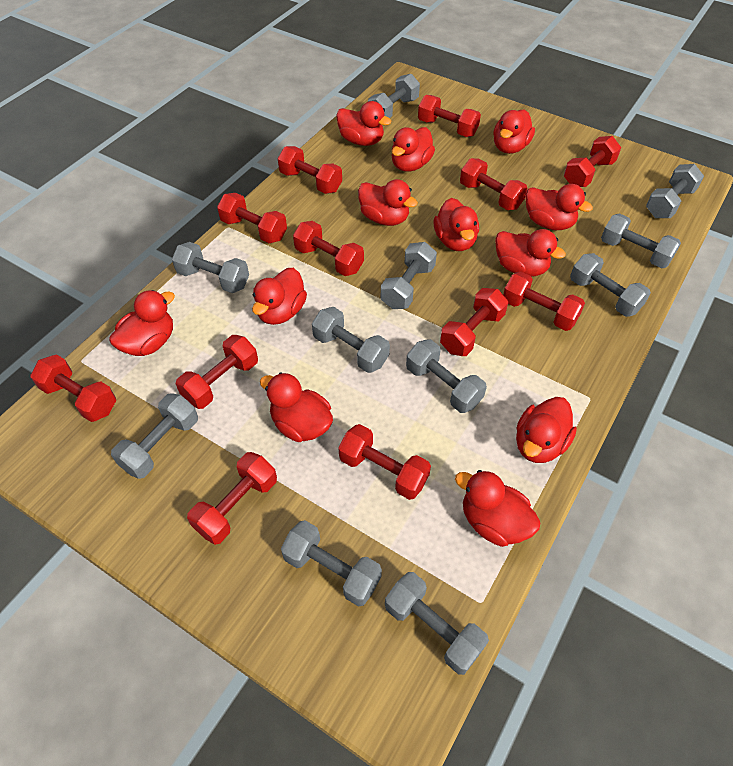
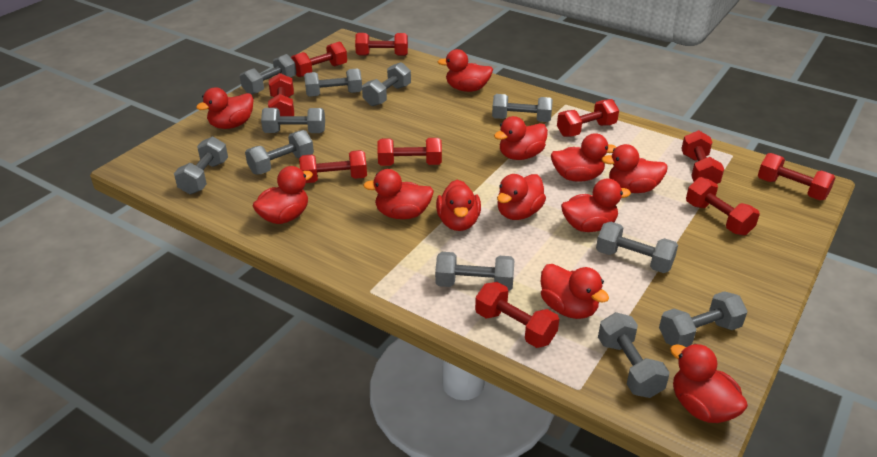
red dumbbell: 12 -> 10

